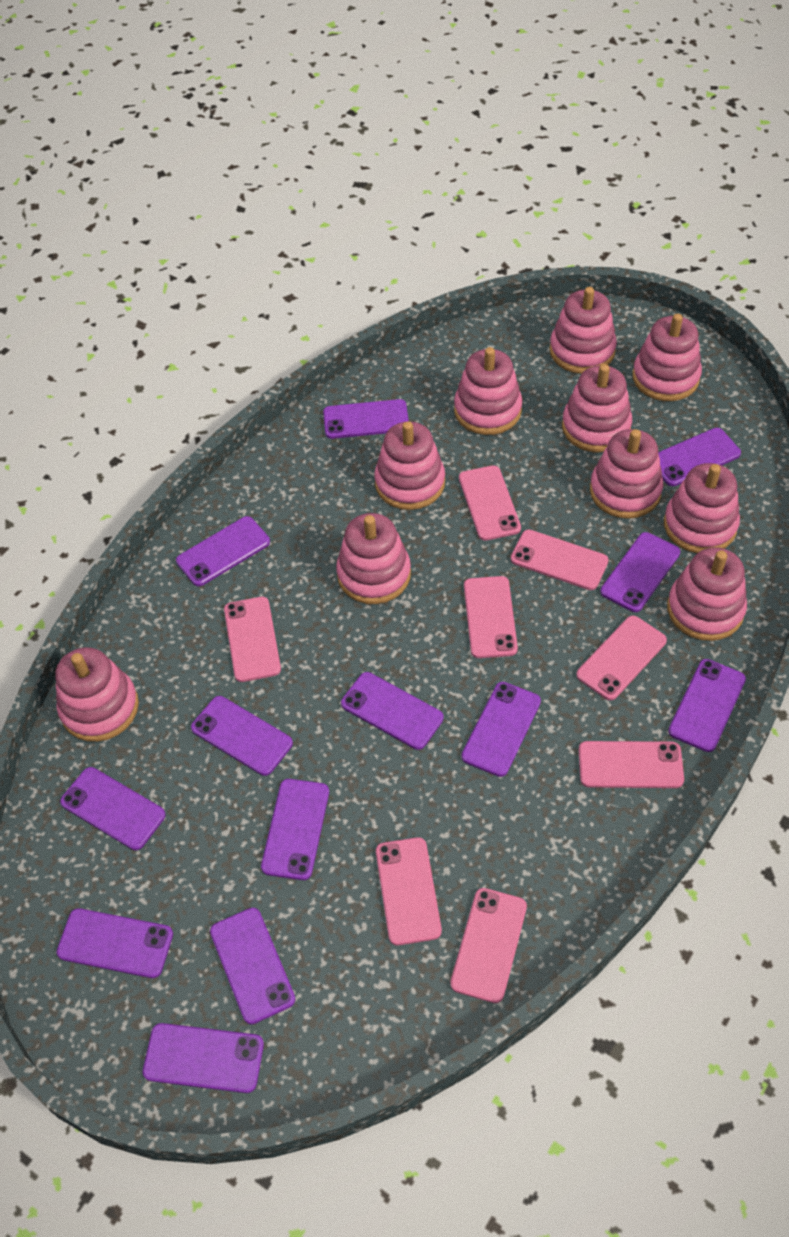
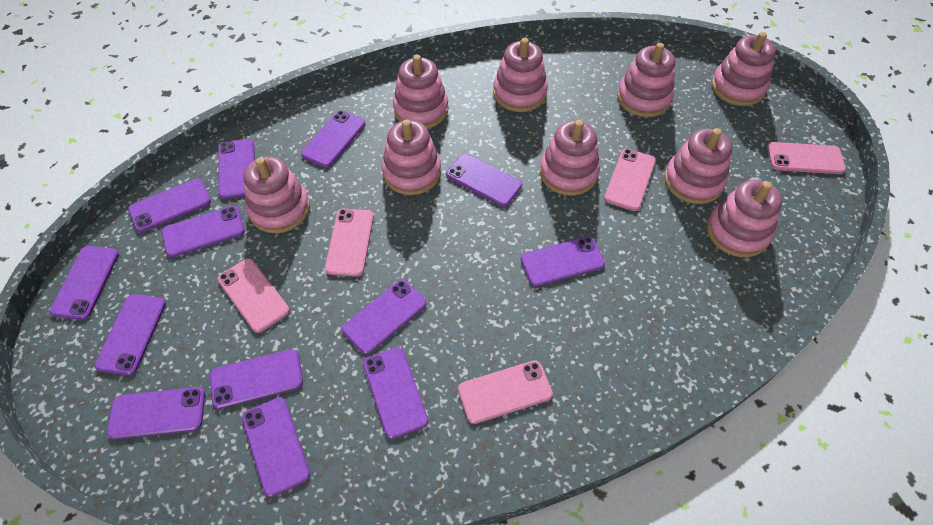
pink phone: 8 -> 5
pink stacking toy: 10 -> 9

